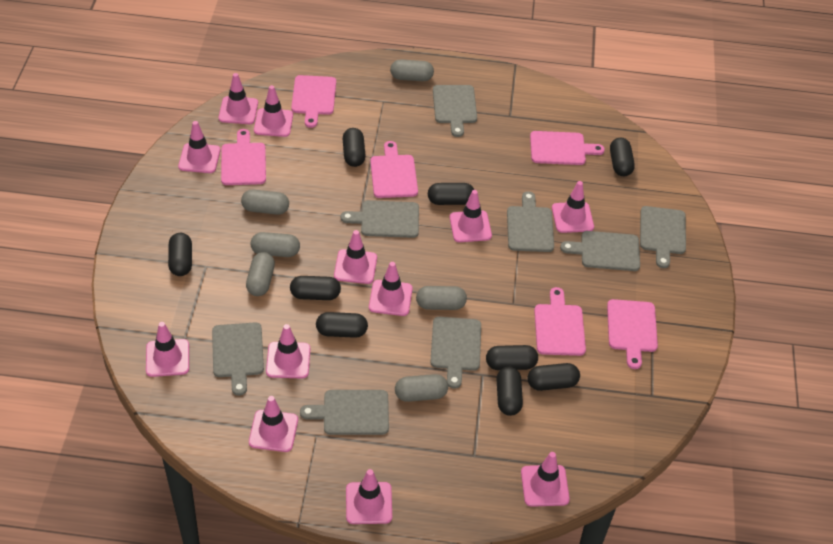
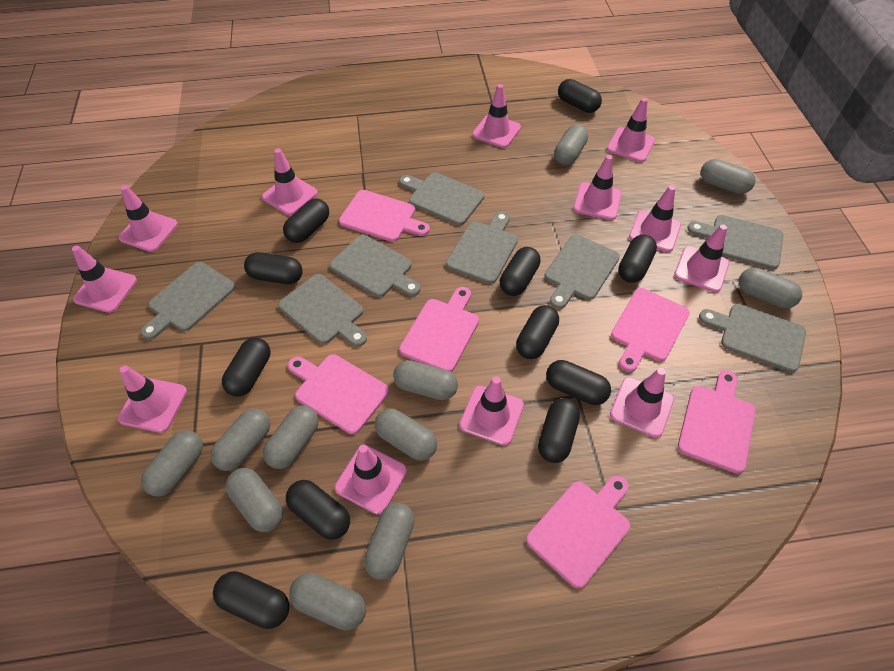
black capsule: 9 -> 11
grey capsule: 6 -> 11

